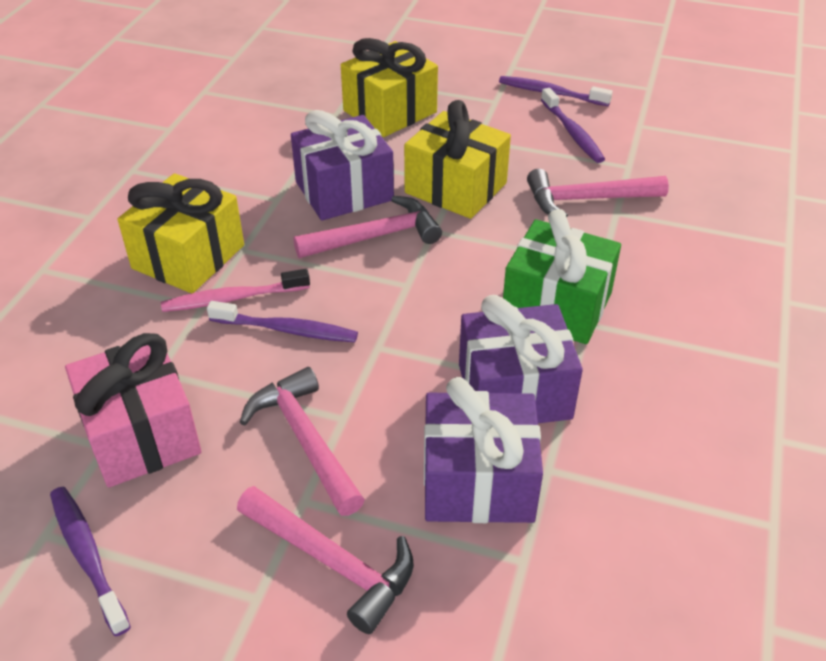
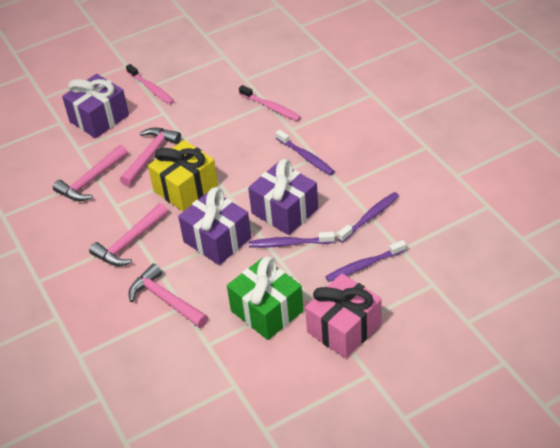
pink toothbrush: 1 -> 2
yellow gift: 3 -> 1

